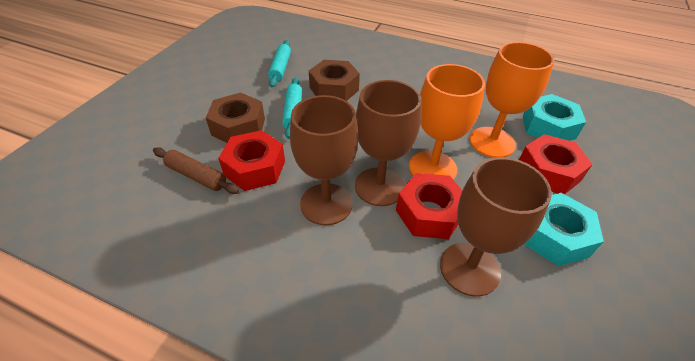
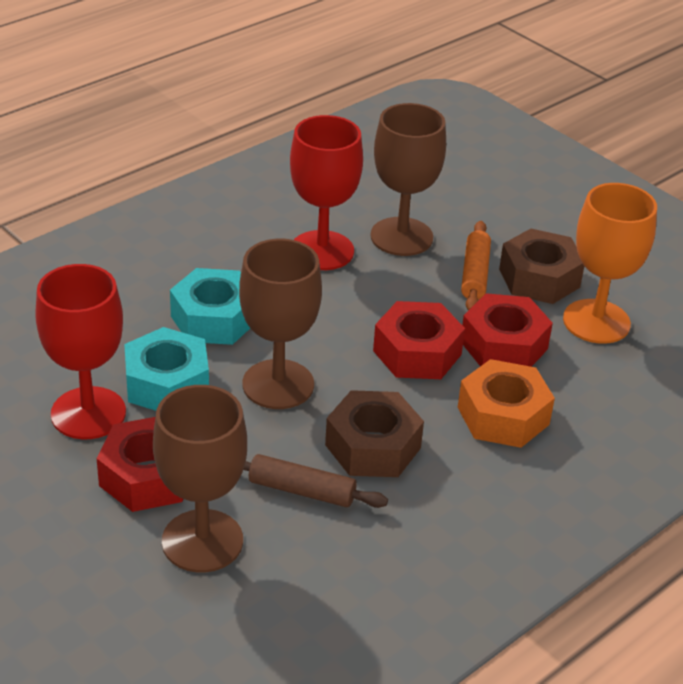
orange goblet: 2 -> 1
orange nut: 0 -> 1
orange rolling pin: 0 -> 1
red goblet: 0 -> 2
turquoise rolling pin: 2 -> 0

